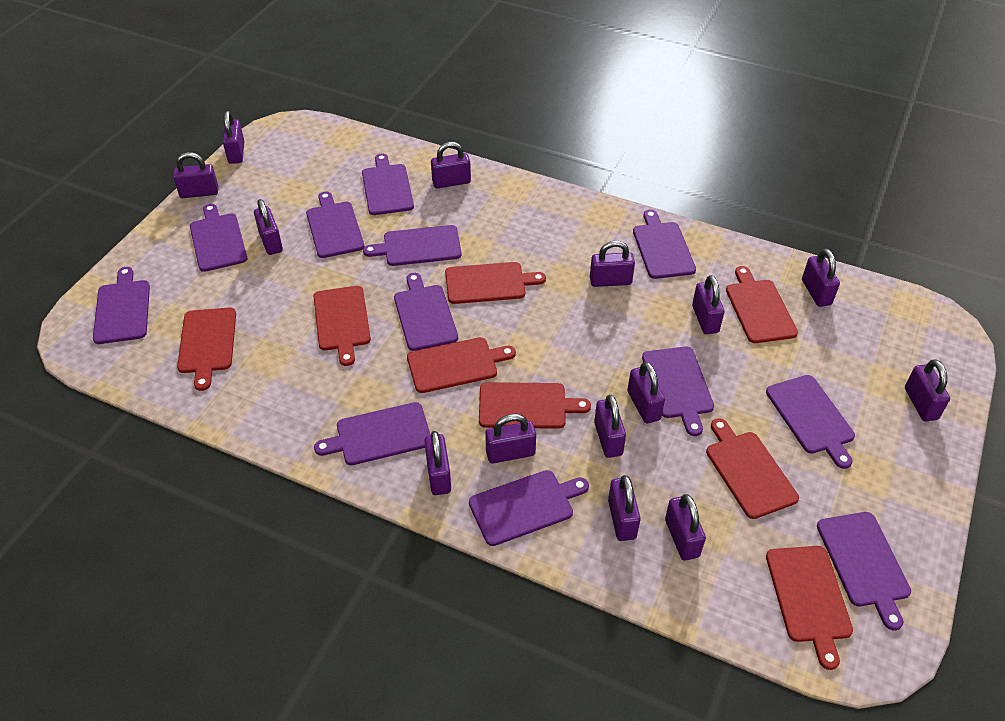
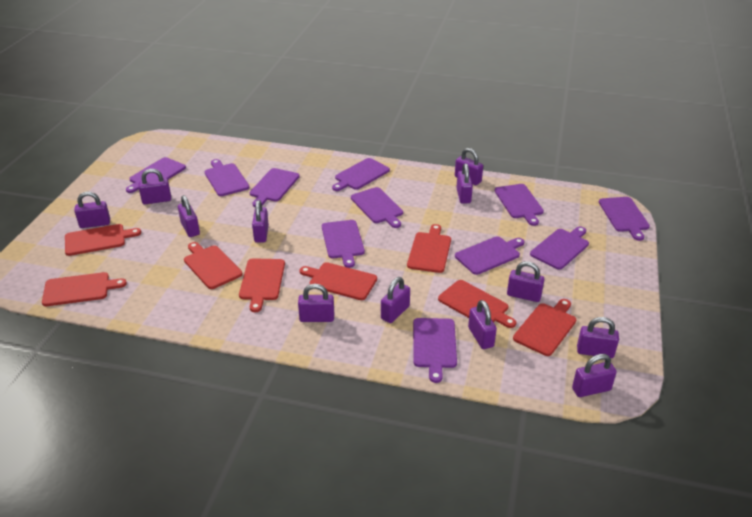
purple cutting board: 12 -> 11
purple padlock: 14 -> 12

